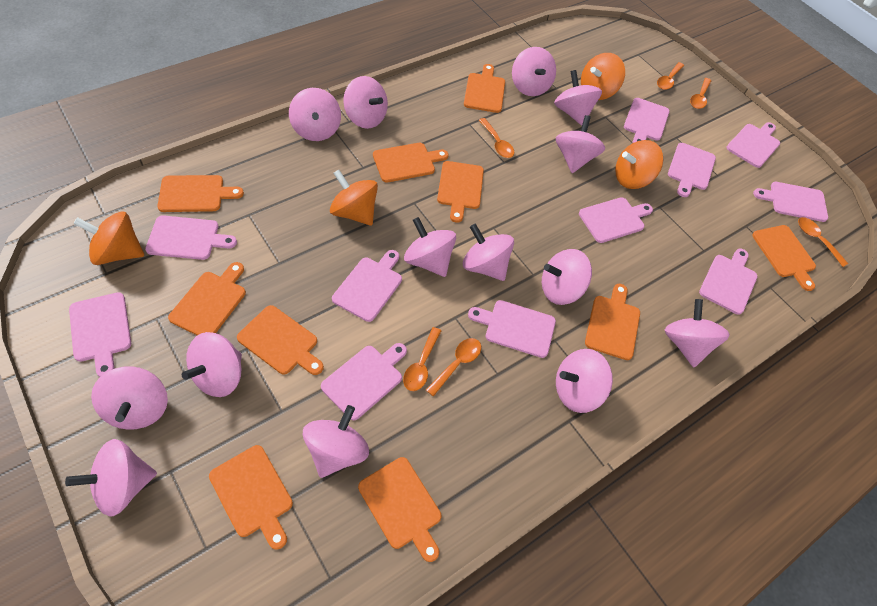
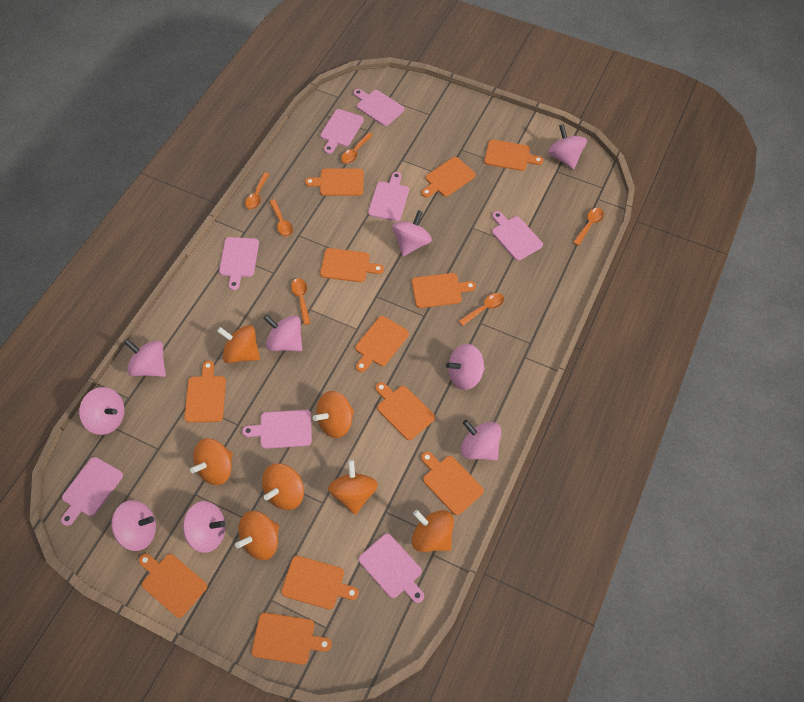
orange cutting board: 10 -> 12
orange spinning top: 4 -> 7
pink cutting board: 11 -> 8
pink spinning top: 14 -> 9

